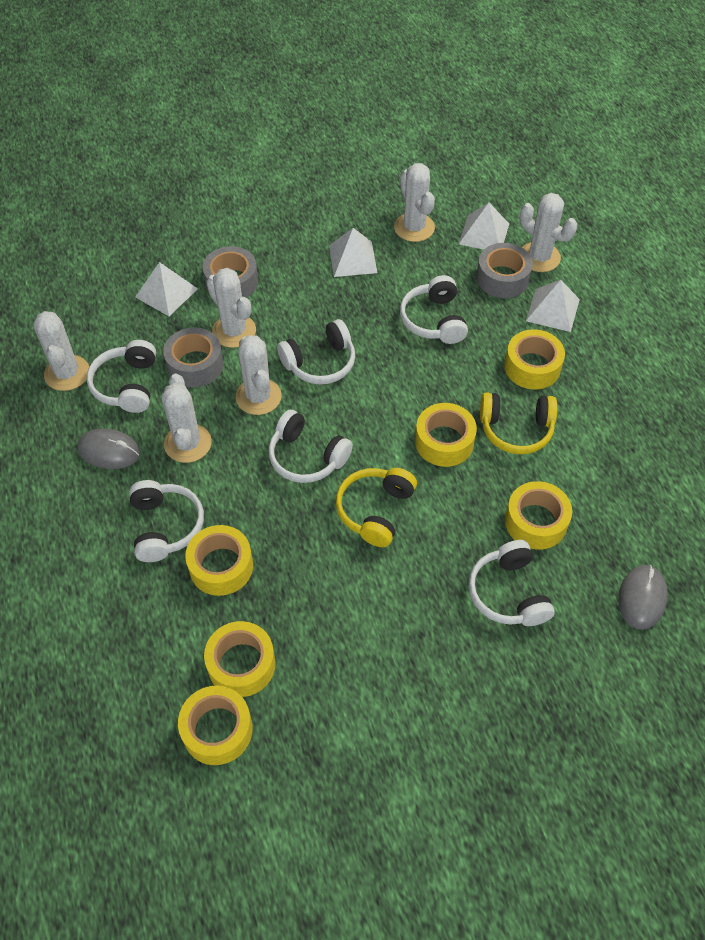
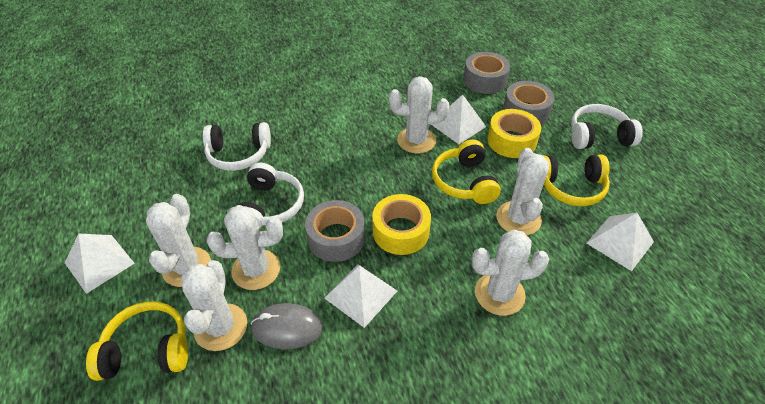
grey mouse: 2 -> 1
white headphones: 6 -> 3
yellow headphones: 2 -> 3
yellow tape: 6 -> 2

